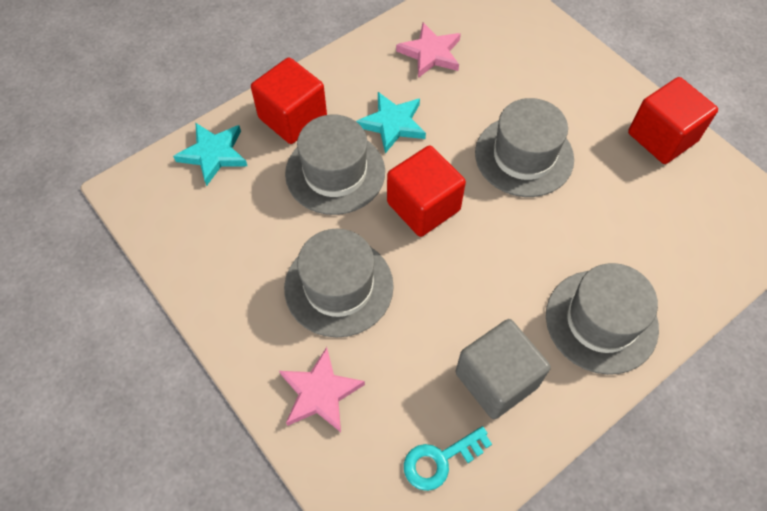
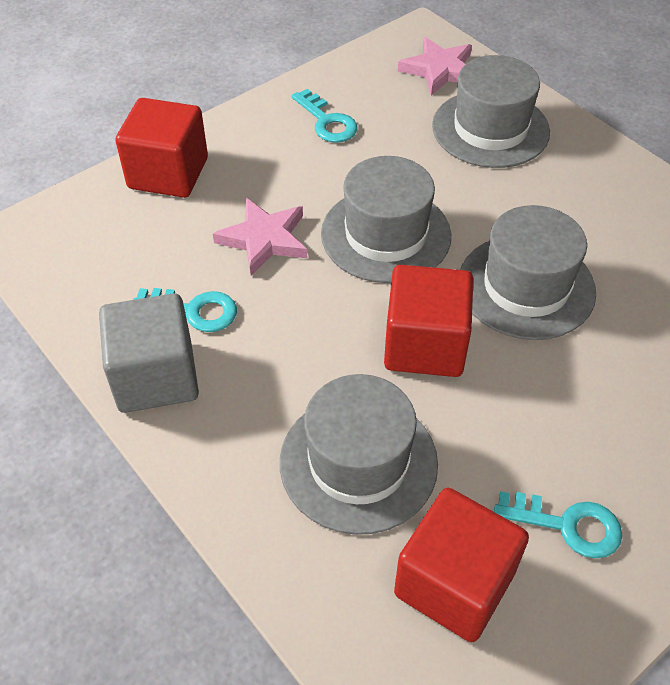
turquoise key: 1 -> 3
turquoise star: 2 -> 0

